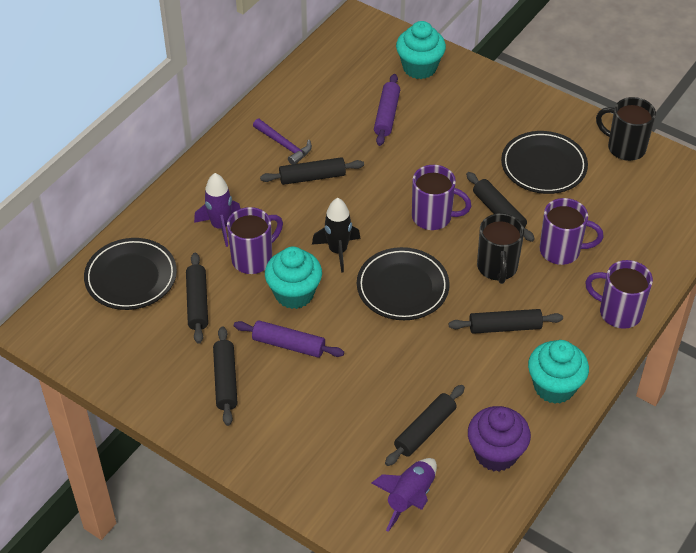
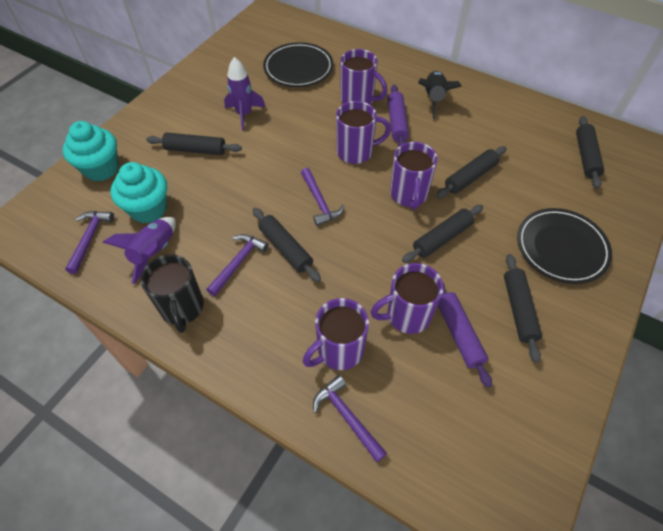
black mug: 2 -> 1
black plate: 3 -> 2
purple cupcake: 1 -> 0
purple hammer: 1 -> 4
purple mug: 4 -> 5
turquoise cupcake: 3 -> 2

